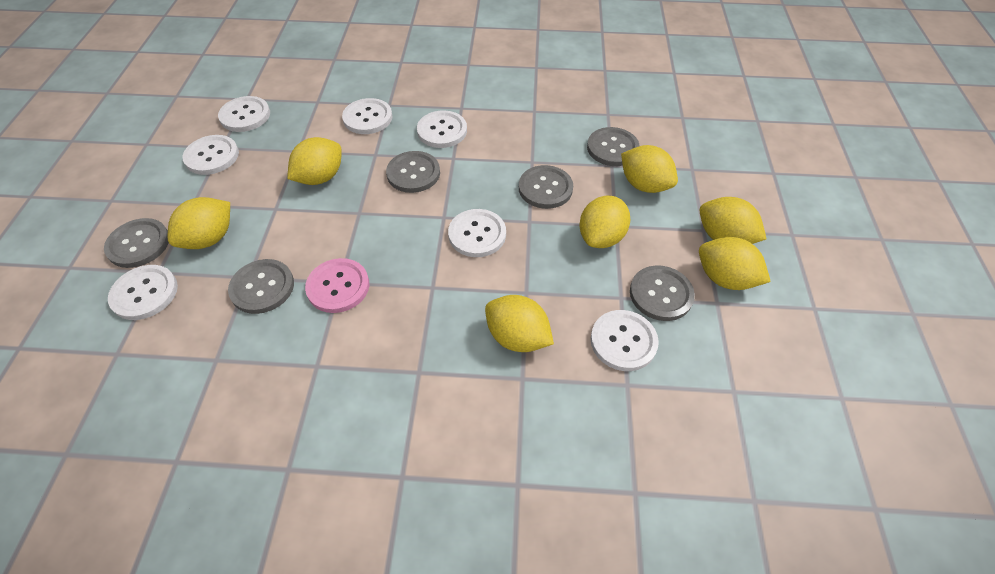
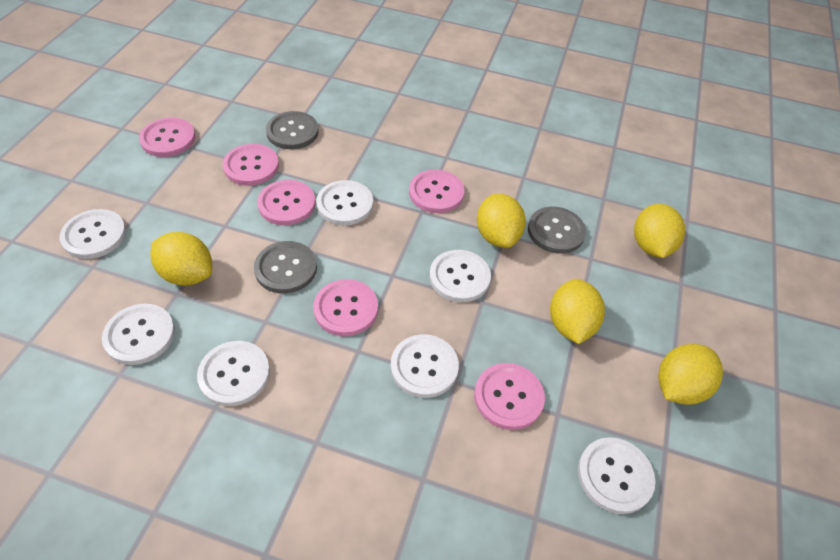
grey button: 6 -> 3
pink button: 1 -> 6
yellow lemon: 7 -> 5

